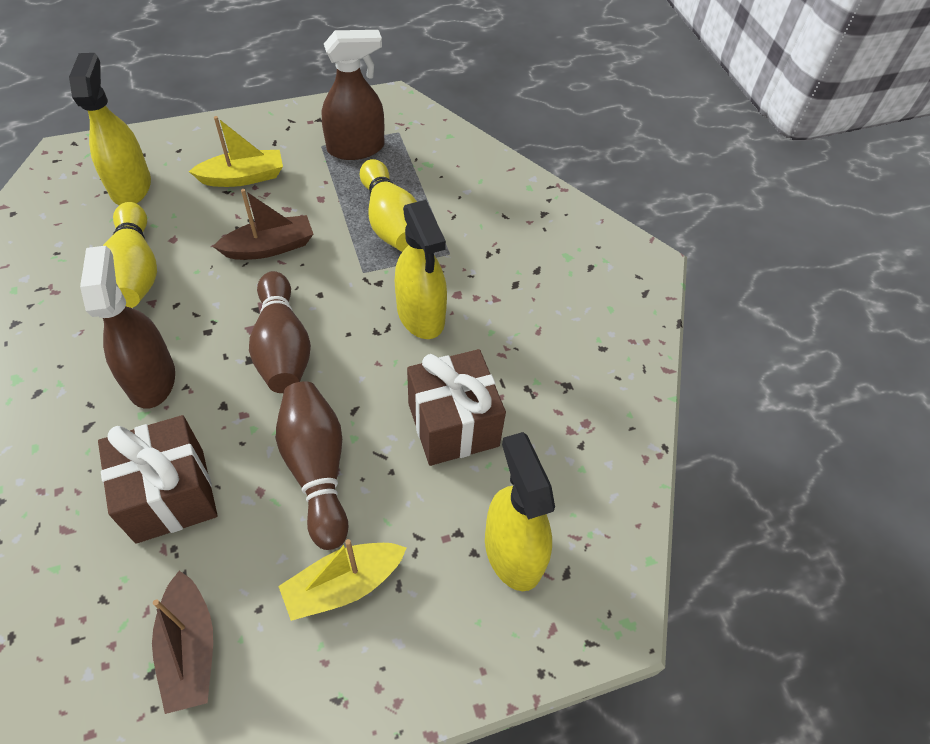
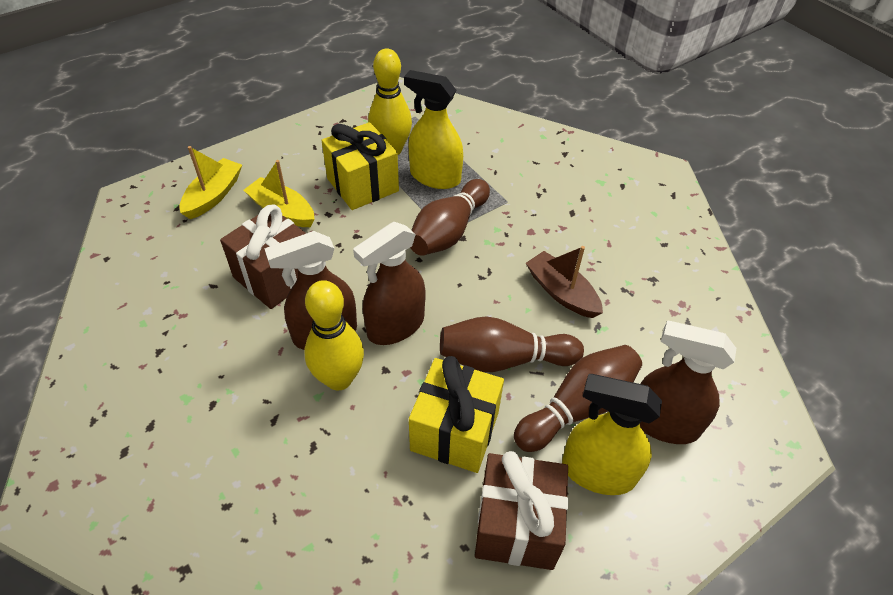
brown boat: 2 -> 1
brown bowling pin: 2 -> 3
brown spray bottle: 2 -> 3
yellow gift: 0 -> 2
yellow spray bottle: 3 -> 2

